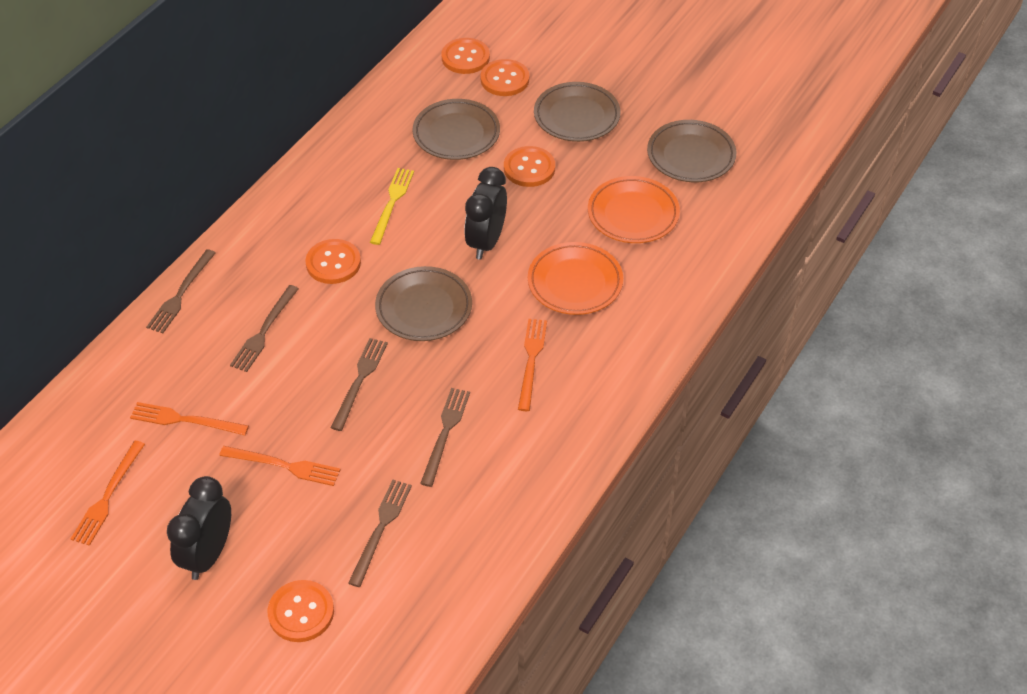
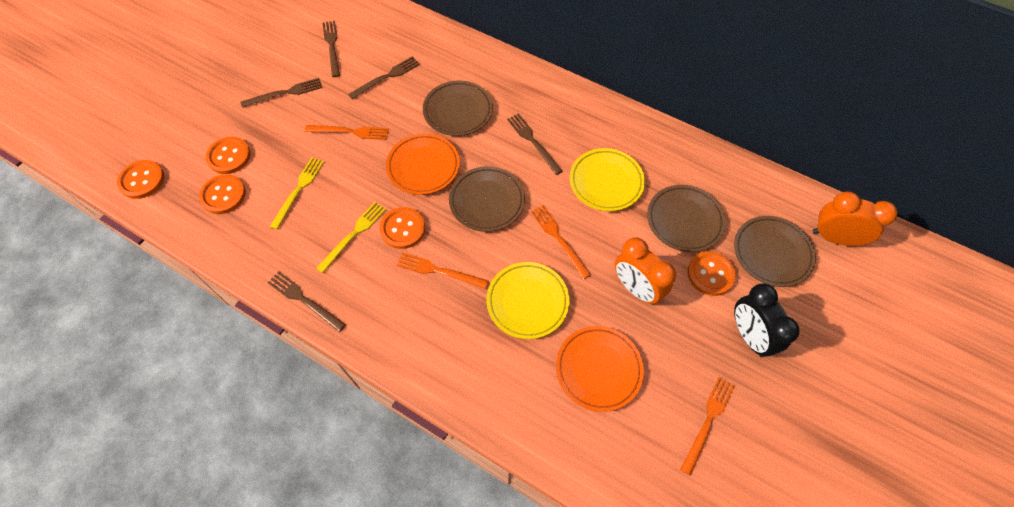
black clock: 2 -> 1
orange clock: 0 -> 2
yellow fork: 1 -> 2
yellow plate: 0 -> 2

